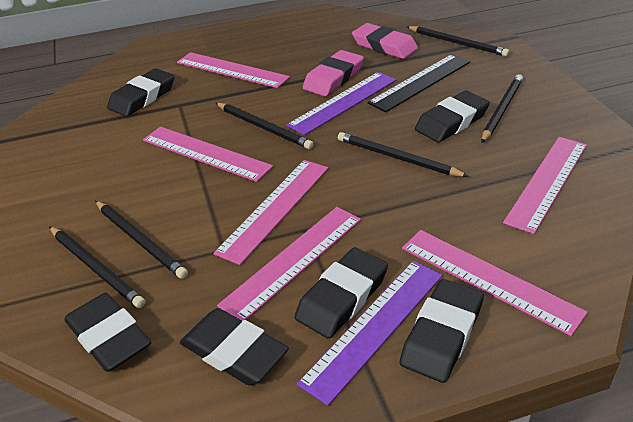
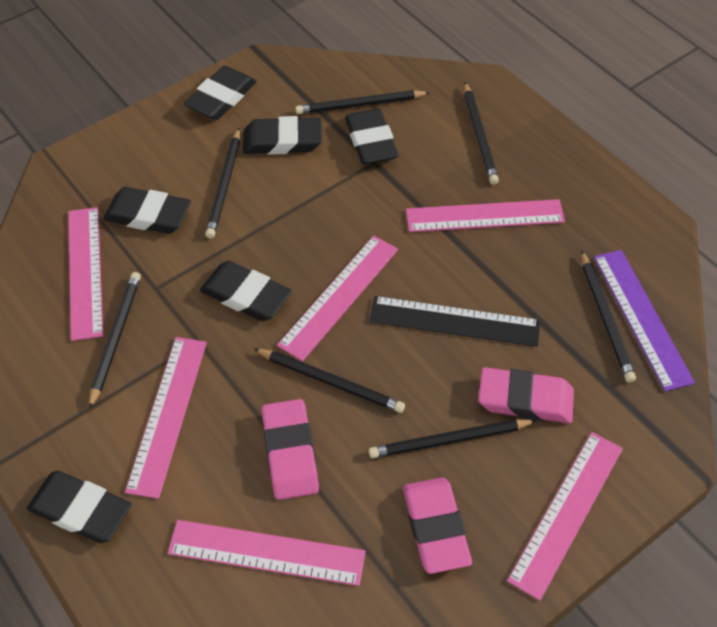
black pencil: 6 -> 7
pink eraser: 2 -> 3
purple ruler: 2 -> 1

